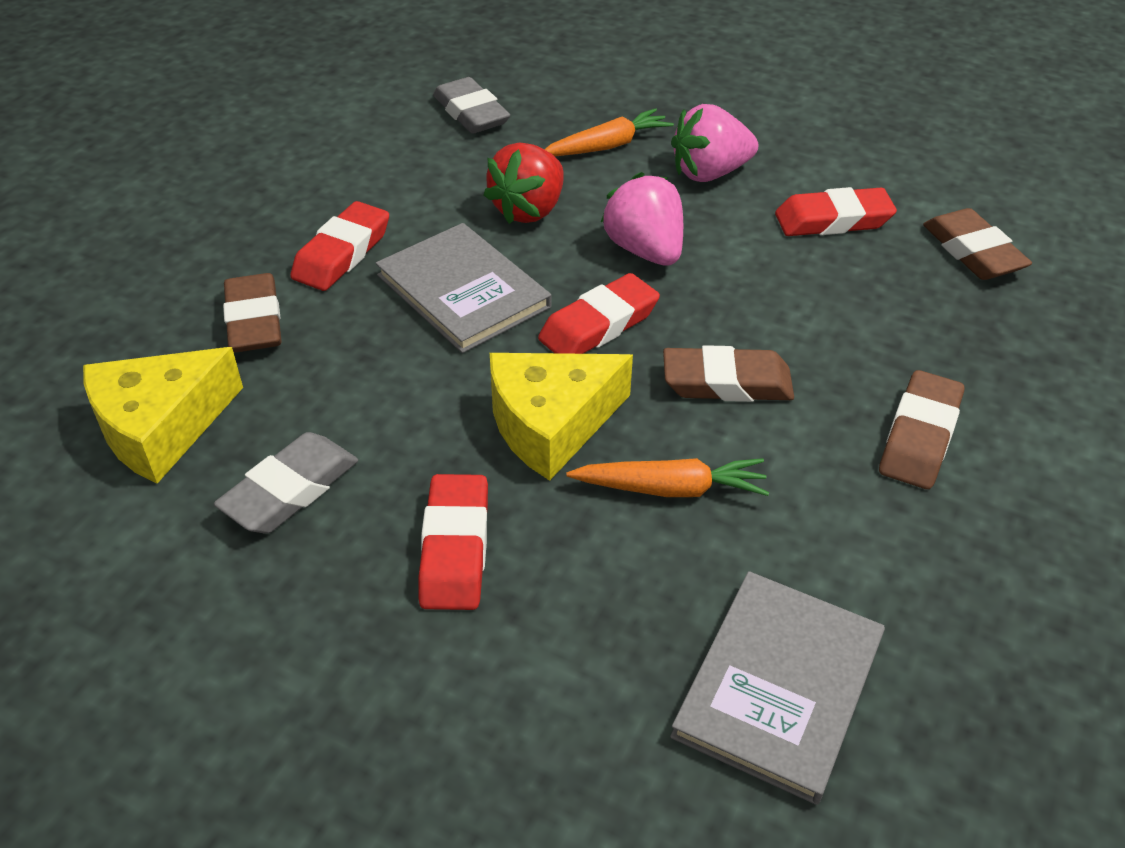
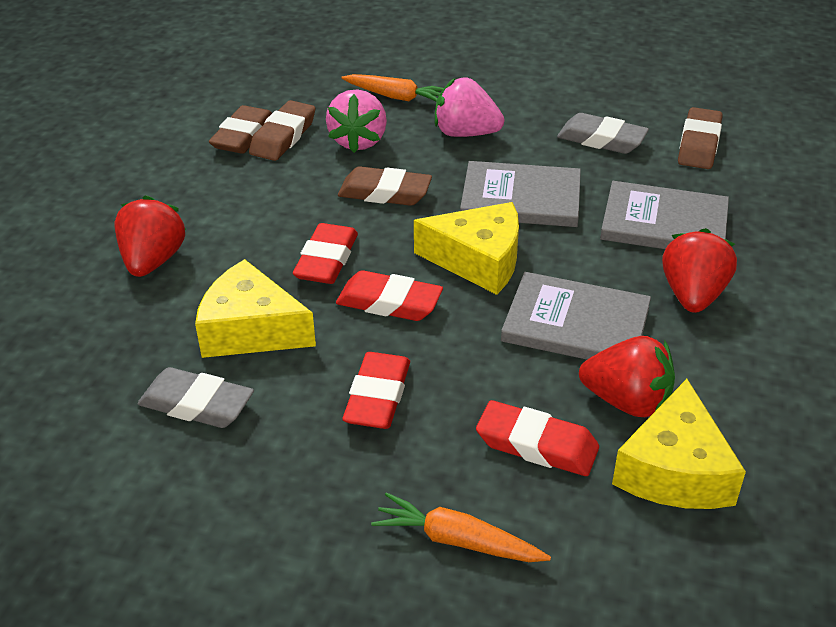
grey book: 2 -> 3
red strawberry: 1 -> 3
yellow cheese: 2 -> 3

